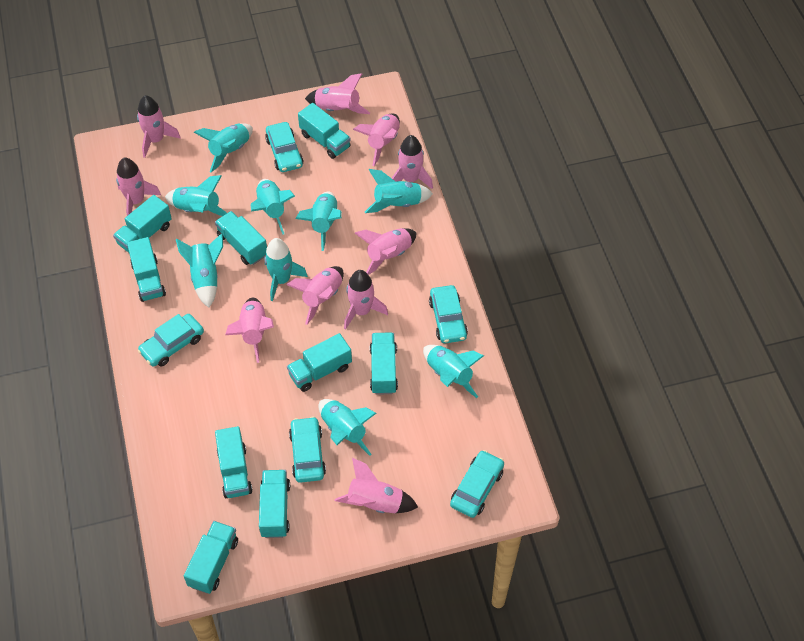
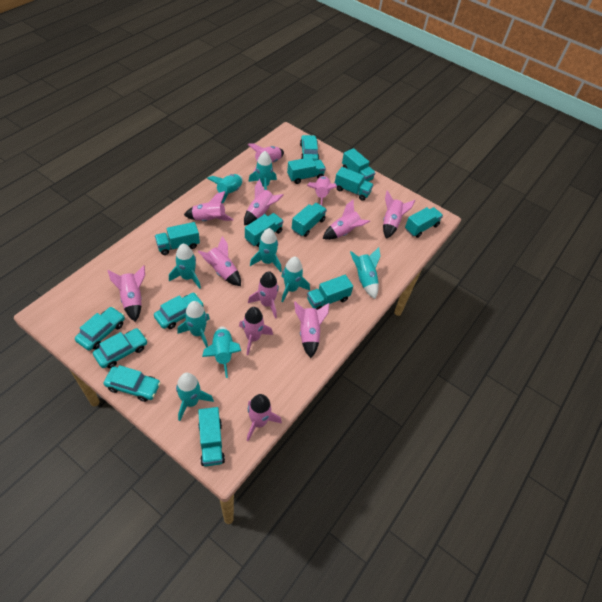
pink rocket: 10 -> 12

